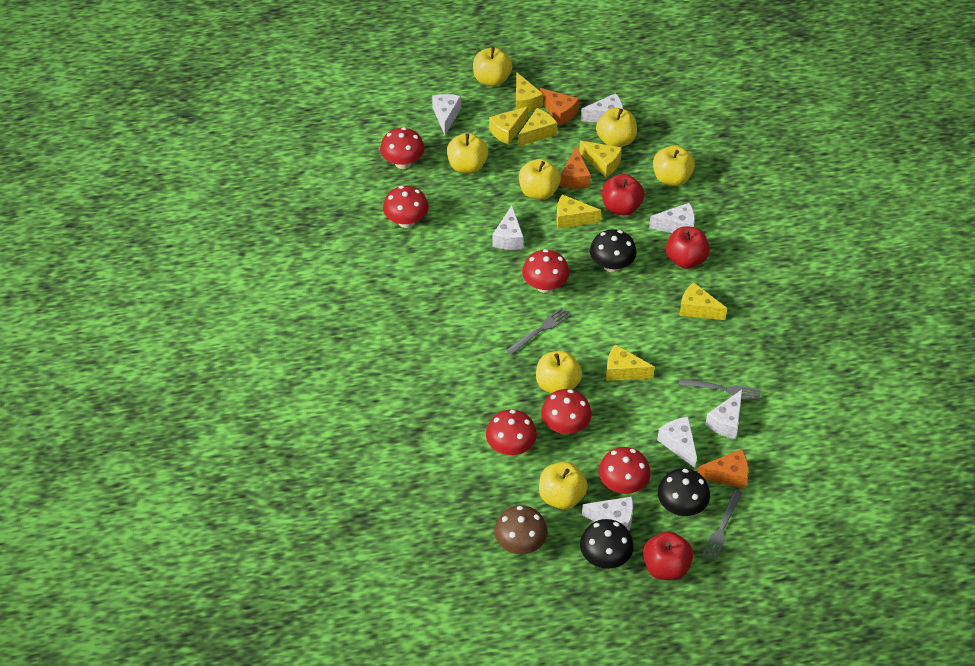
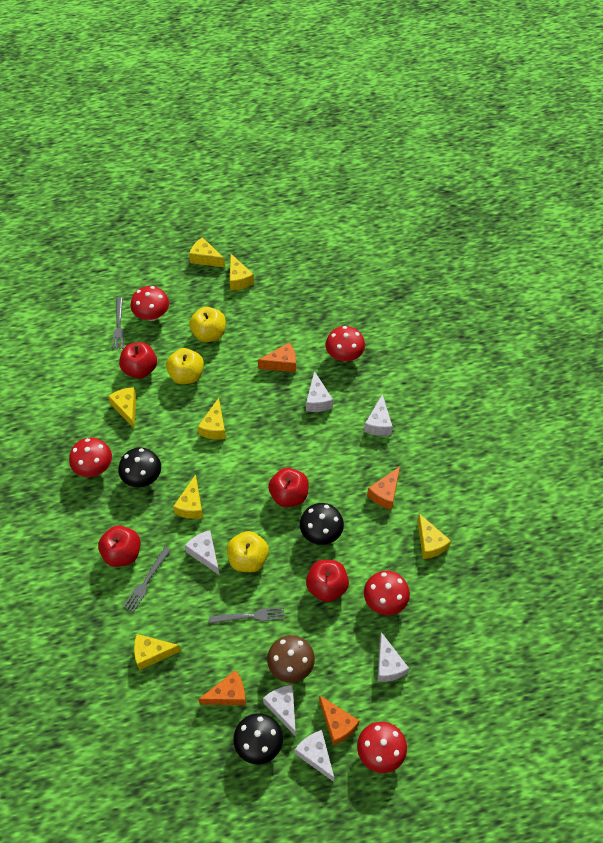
orange cheese: 3 -> 4
red apple: 3 -> 4
red mushroom: 6 -> 5
white cheese: 7 -> 6
yellow apple: 7 -> 3

